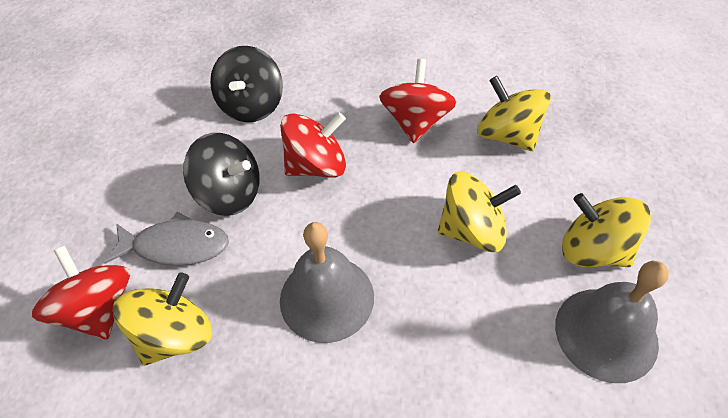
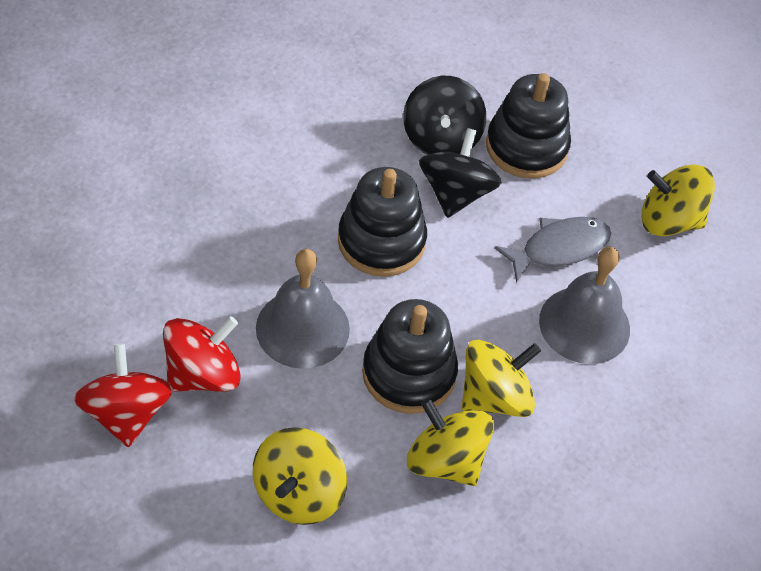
black stacking toy: 0 -> 3
red spinning top: 3 -> 2

